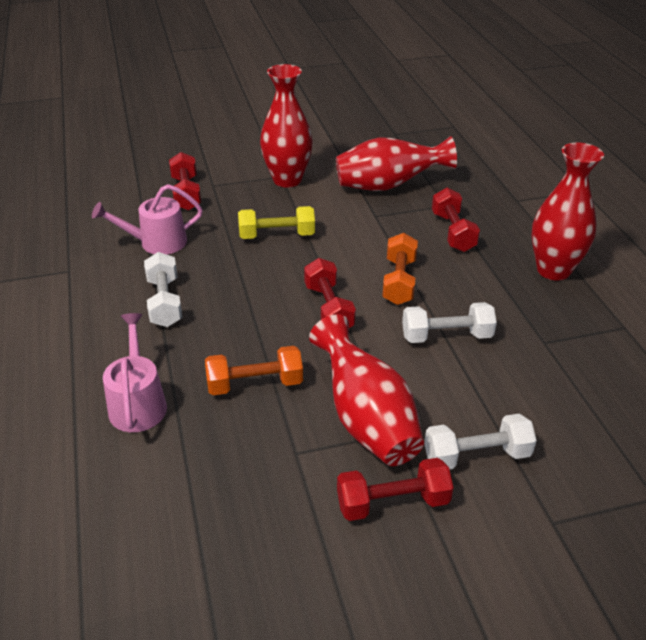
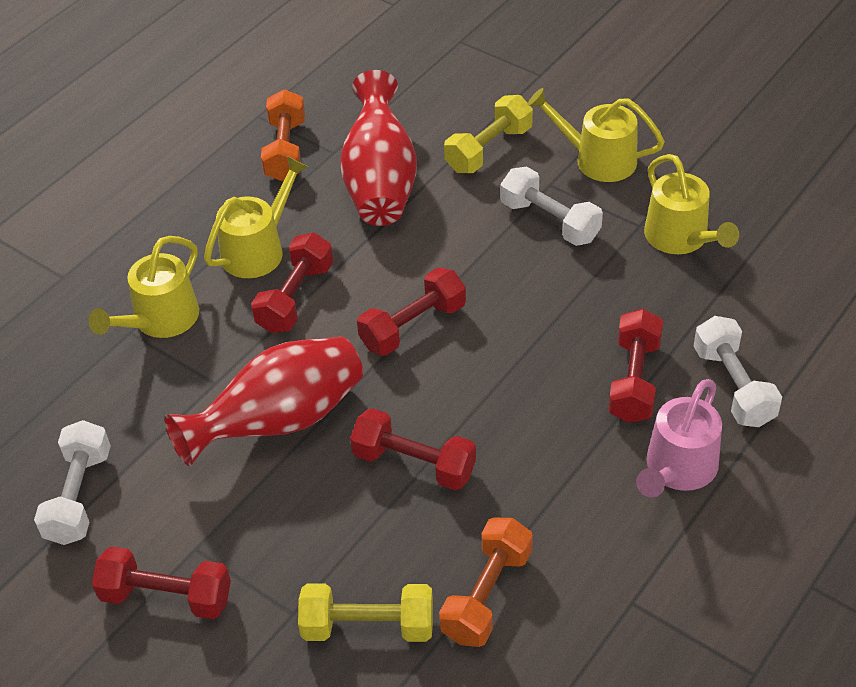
pink watering can: 2 -> 1
red dumbbell: 4 -> 5
red vase: 4 -> 2
yellow dumbbell: 1 -> 2
yellow watering can: 0 -> 4

